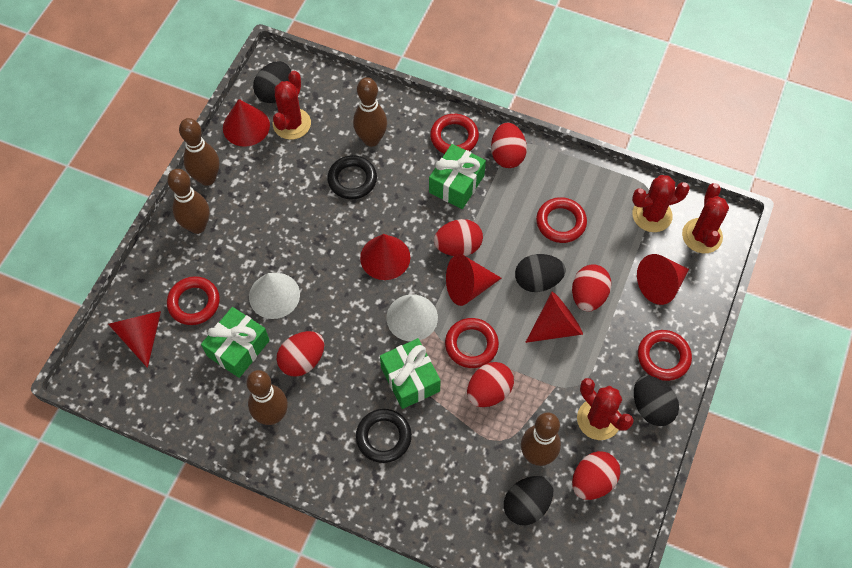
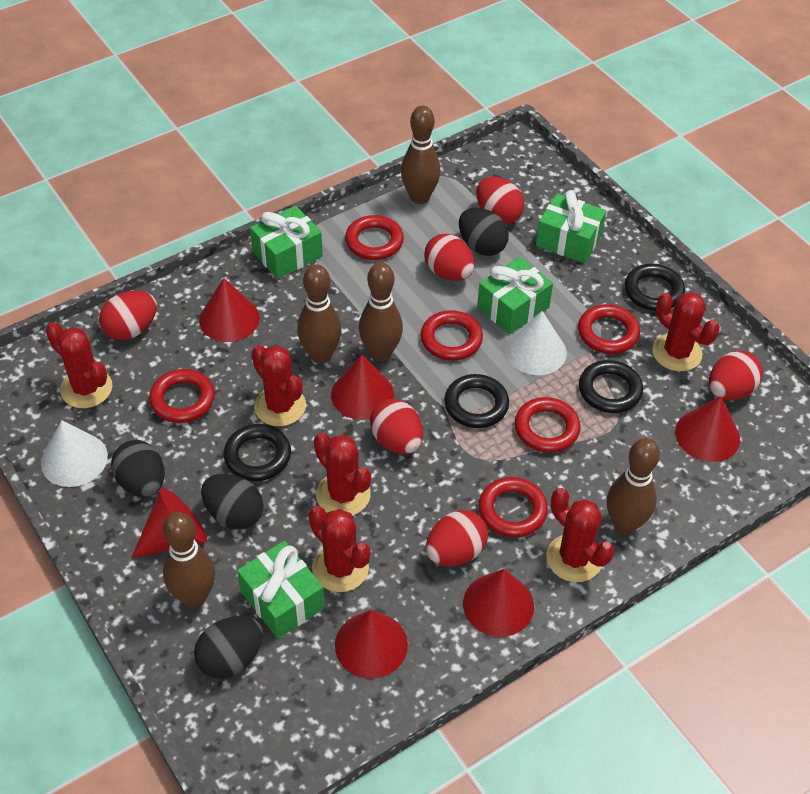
black ring: 2 -> 4
green gift: 3 -> 4
red cactus: 4 -> 6
red ring: 5 -> 6

